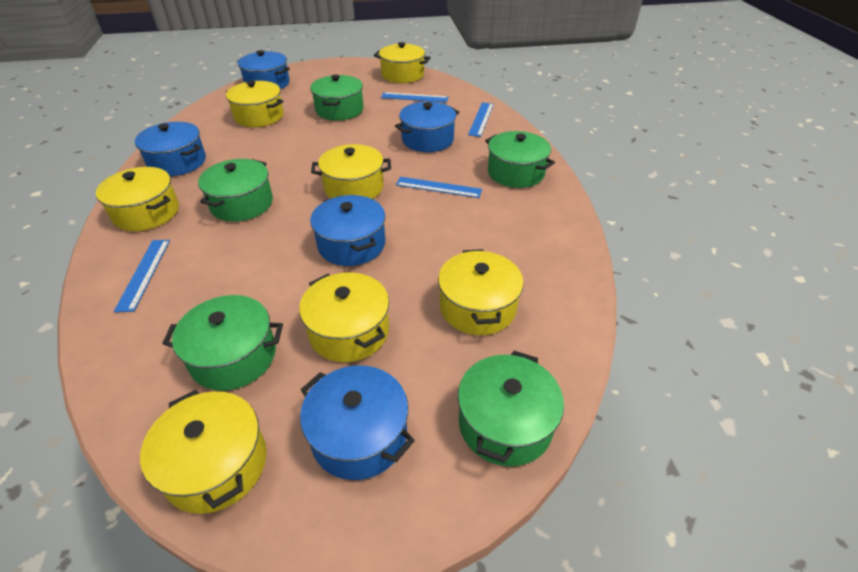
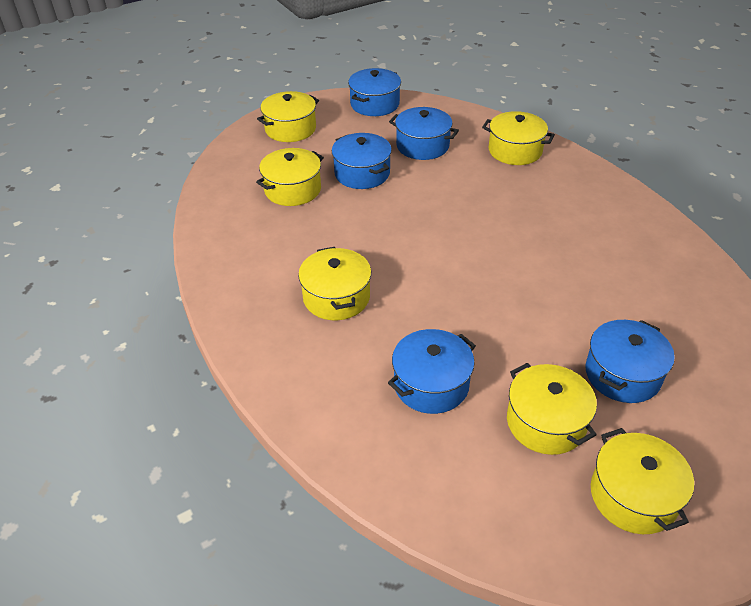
blue ruler: 4 -> 0
green pot: 5 -> 0
yellow pot: 7 -> 6

